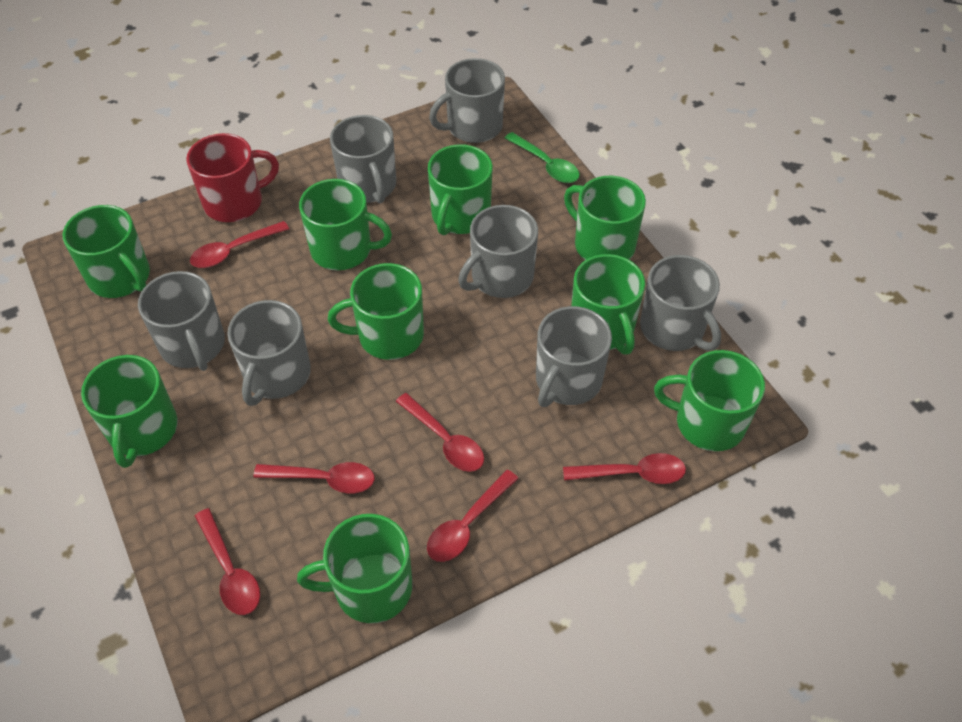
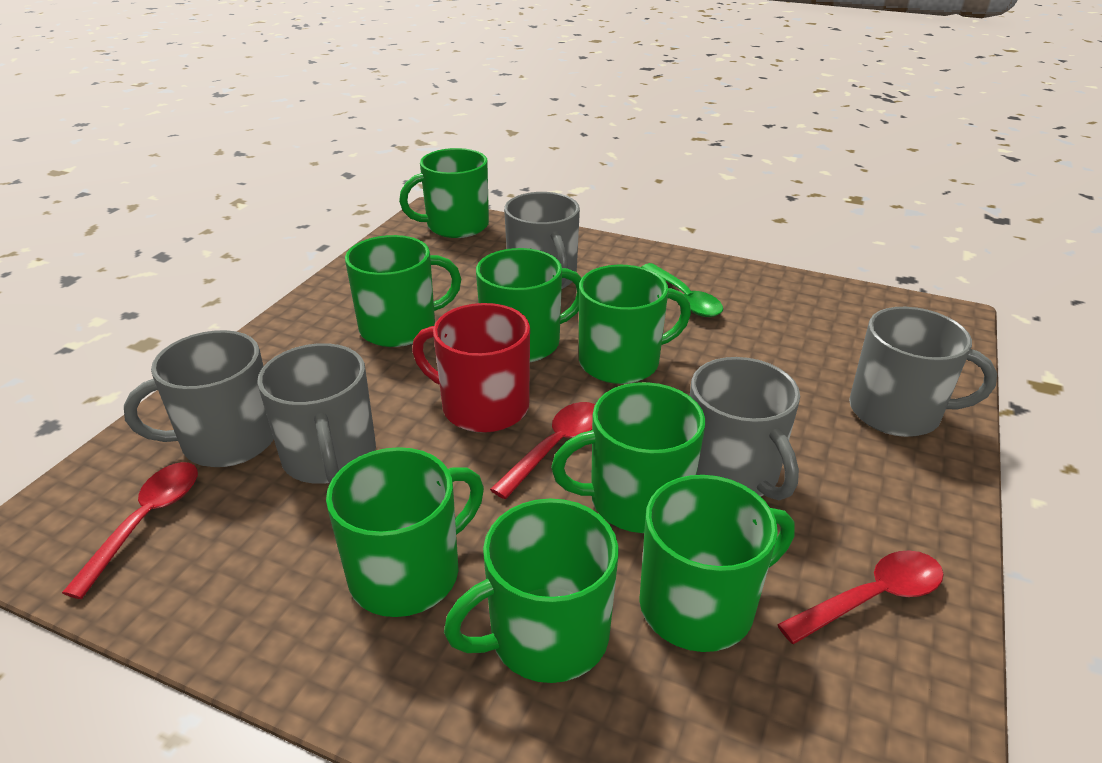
green mug: 9 -> 8
grey mug: 7 -> 5
red spoon: 6 -> 3

